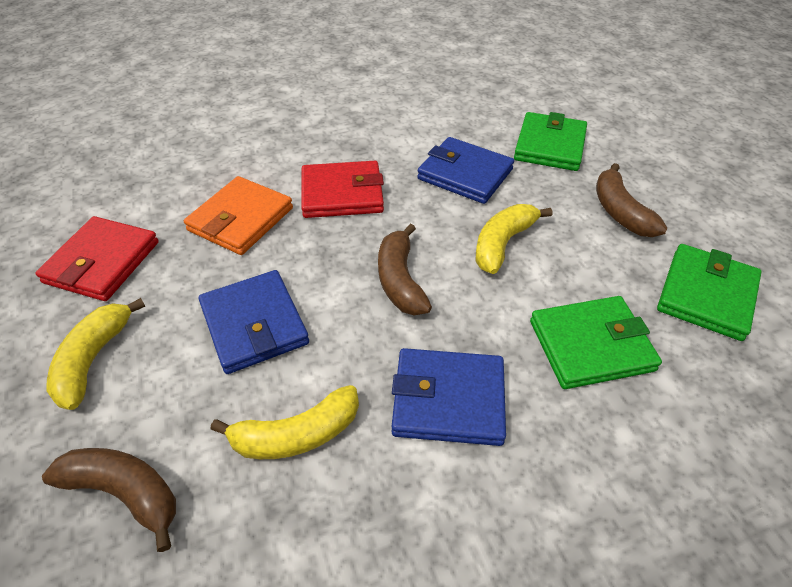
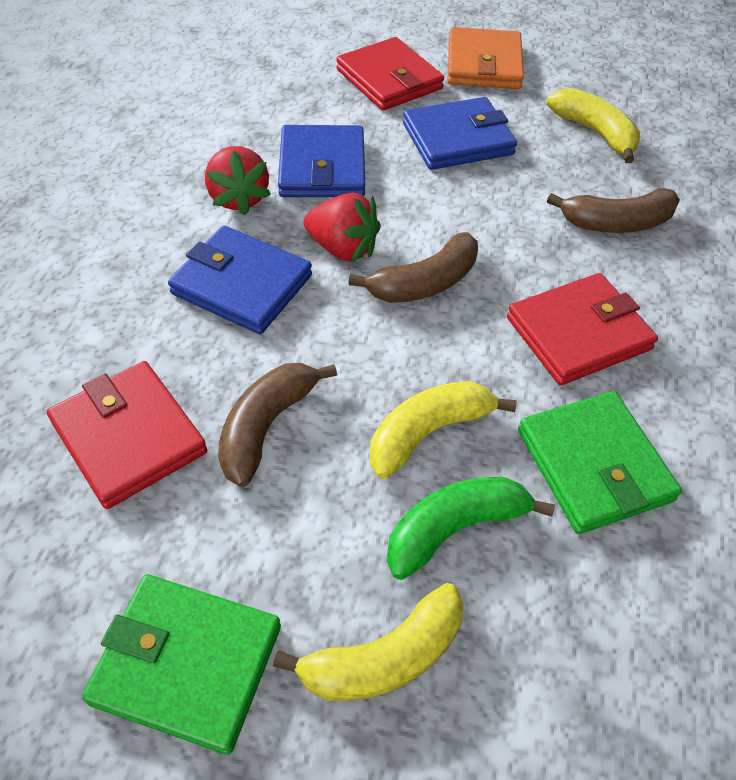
green banana: 0 -> 1
green wallet: 3 -> 2
red strawberry: 0 -> 2
red wallet: 2 -> 3

